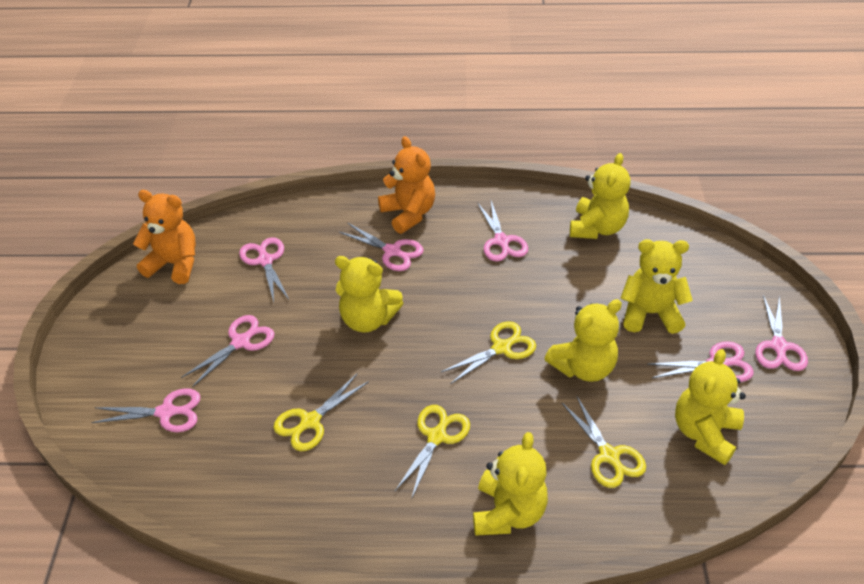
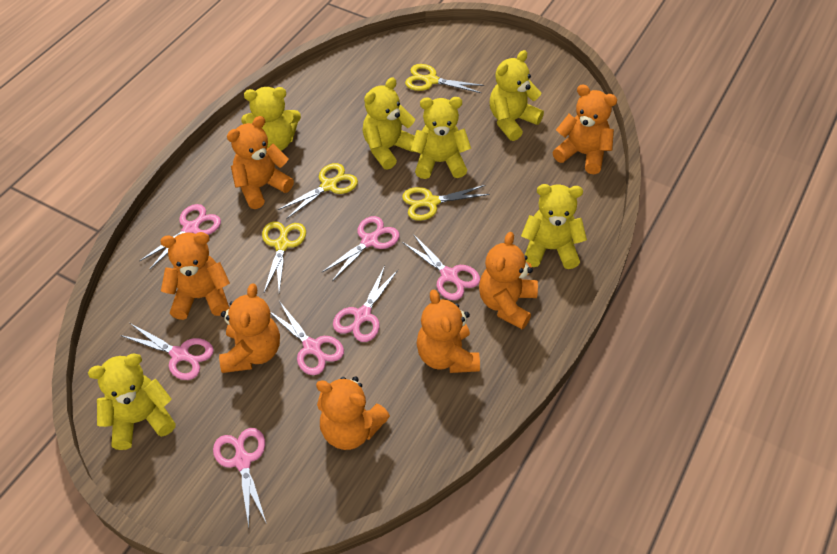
orange teddy bear: 2 -> 7

